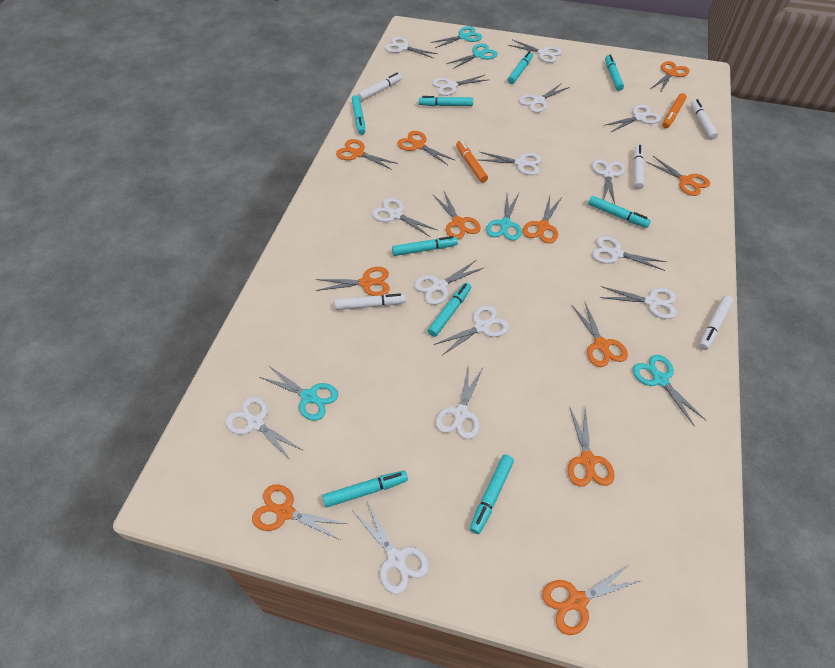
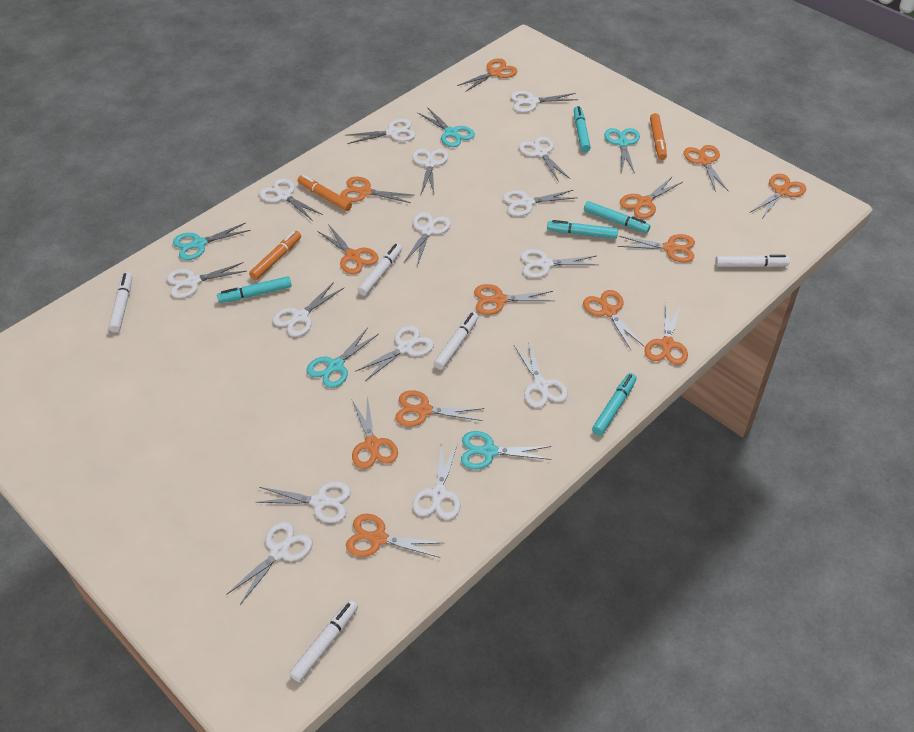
orange marker: 2 -> 3
orange scissors: 11 -> 13
turquoise marker: 9 -> 5

